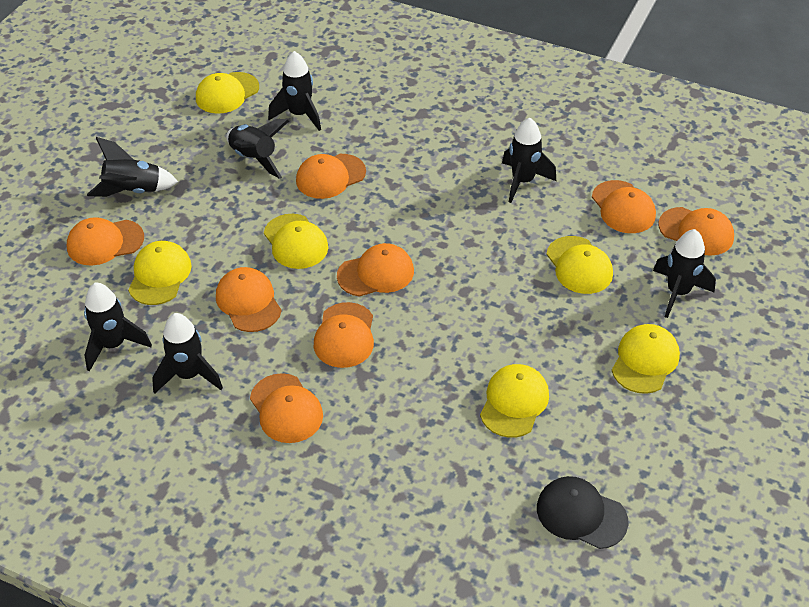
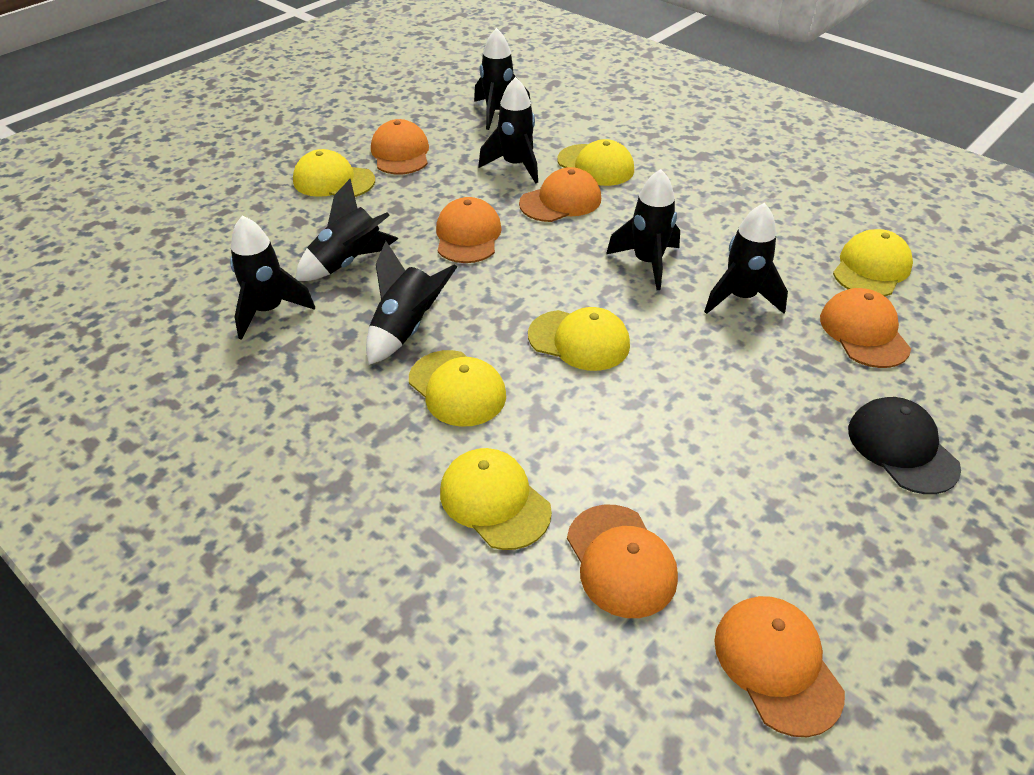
orange cap: 8 -> 6

